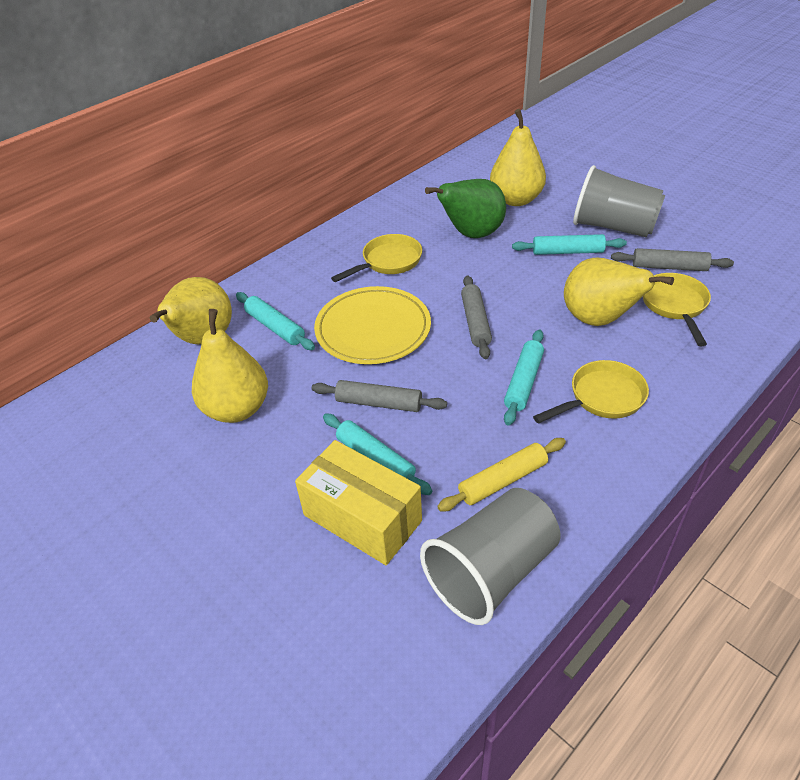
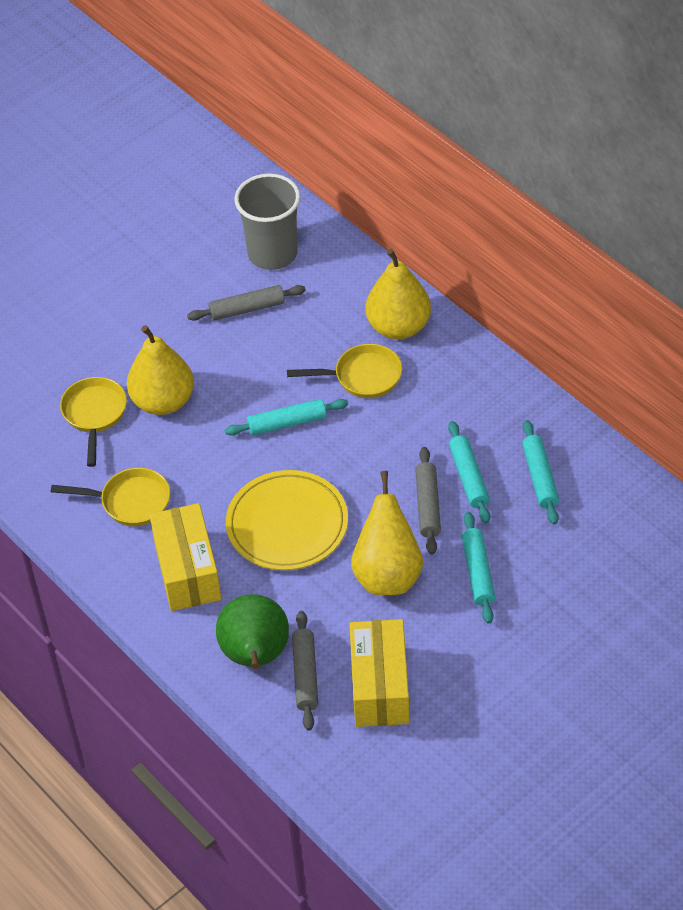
grey cup: 2 -> 1
yellow box: 1 -> 2
yellow pear: 4 -> 3
yellow rolling pin: 1 -> 0

